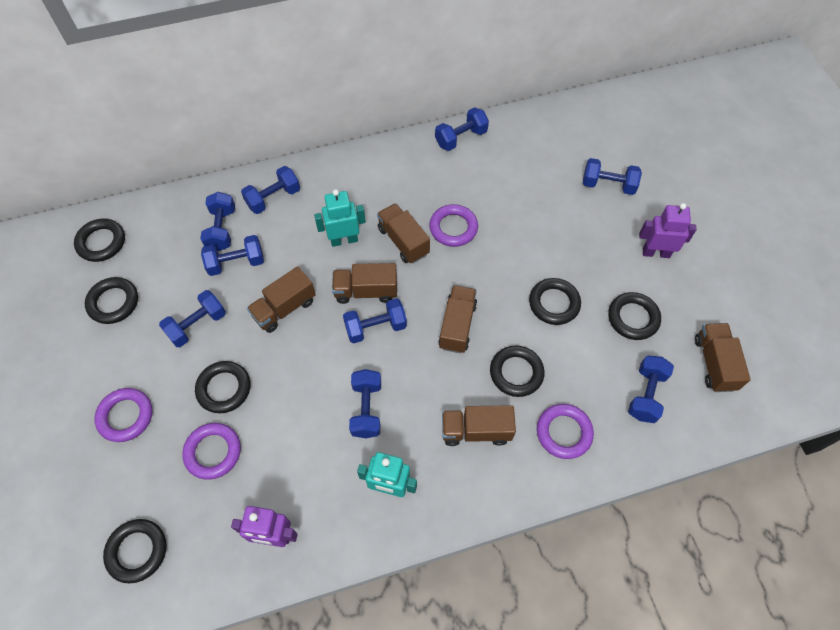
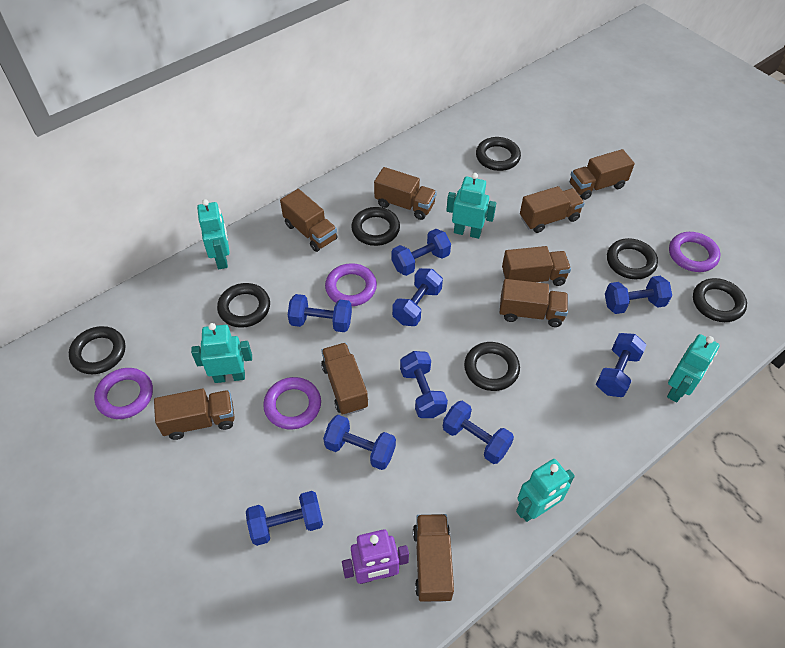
brown truck: 6 -> 9
purple robot: 2 -> 1
turquoise robot: 2 -> 5

